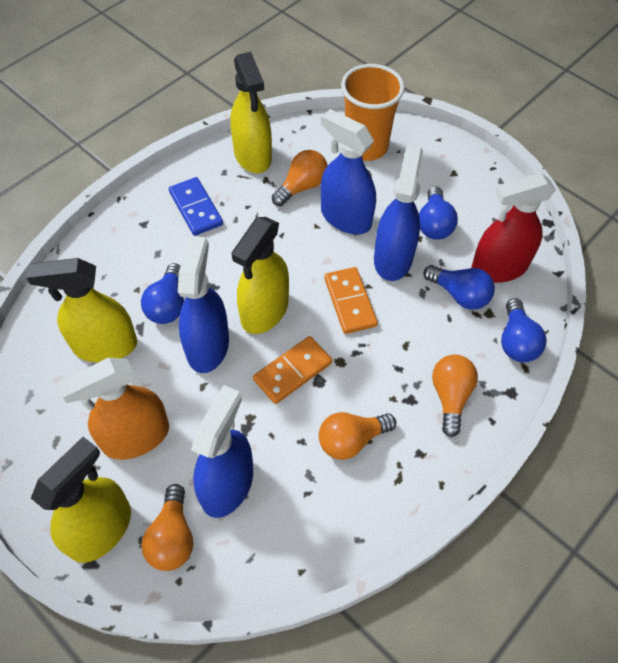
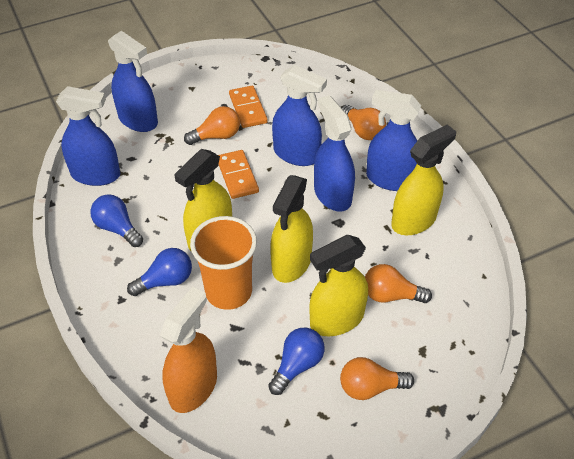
blue domino: 1 -> 0
blue light bulb: 4 -> 3
blue spray bottle: 4 -> 5
red spray bottle: 1 -> 0

